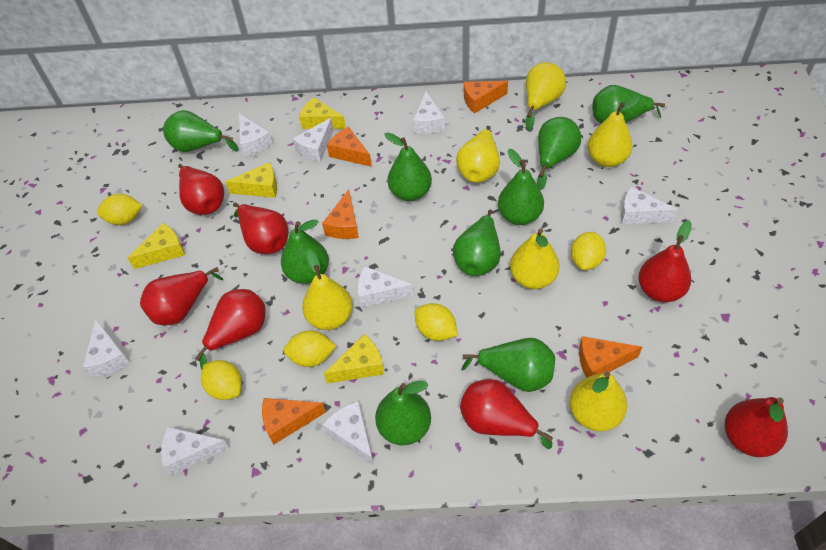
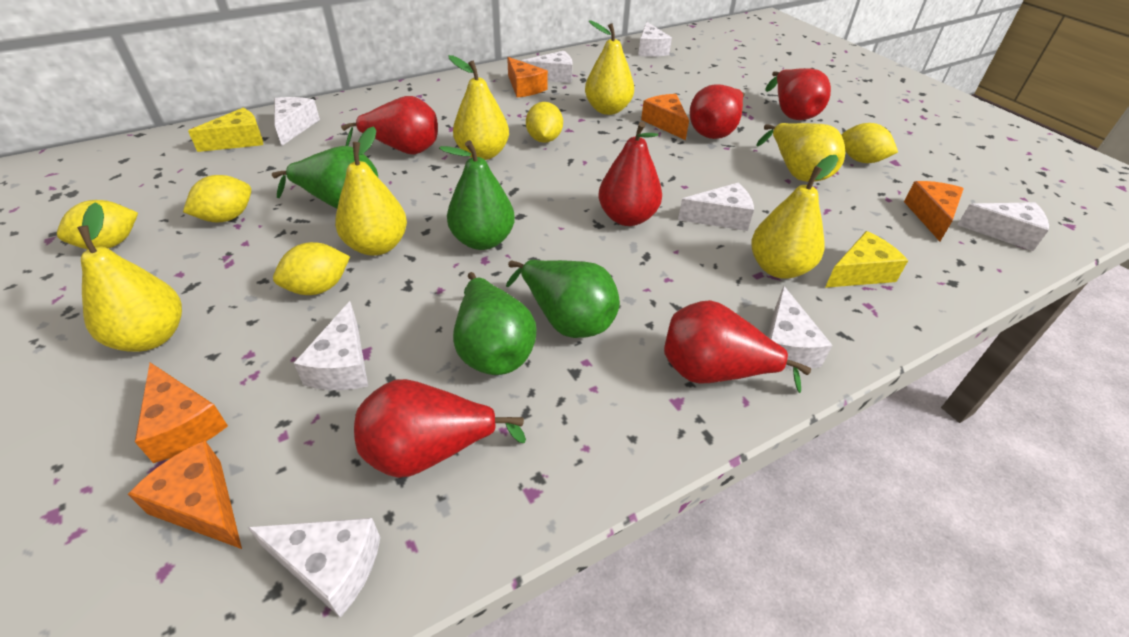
green pear: 9 -> 4
red pear: 7 -> 6
yellow cheese: 4 -> 2

